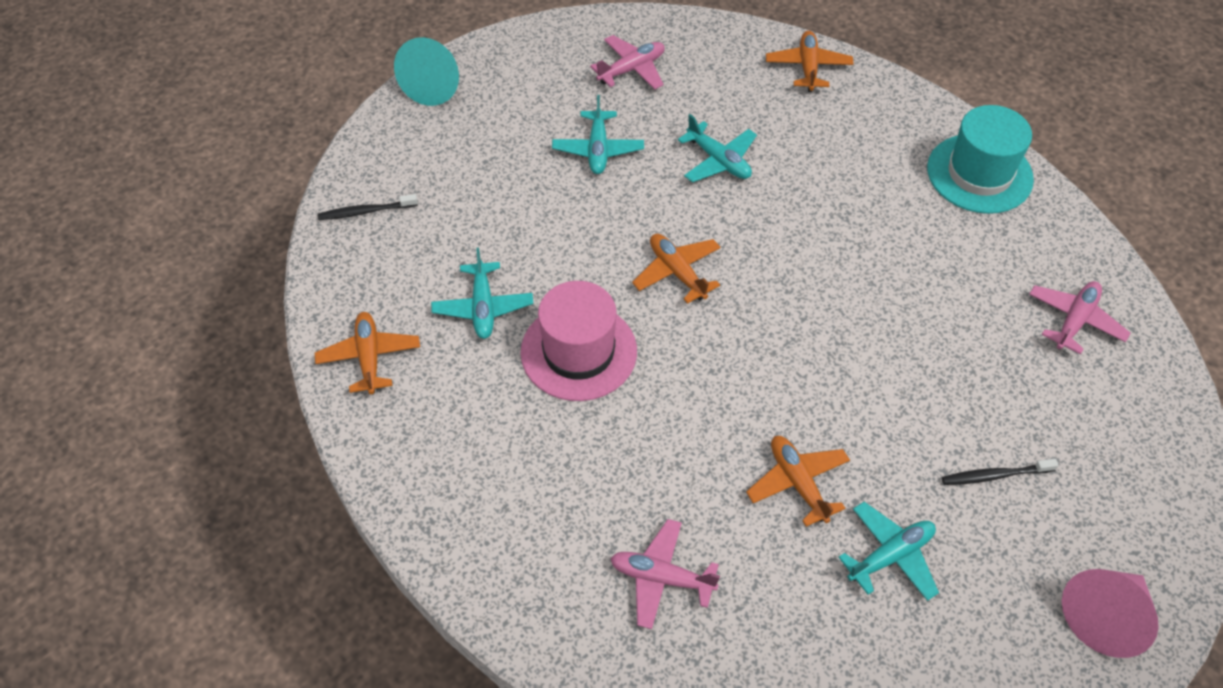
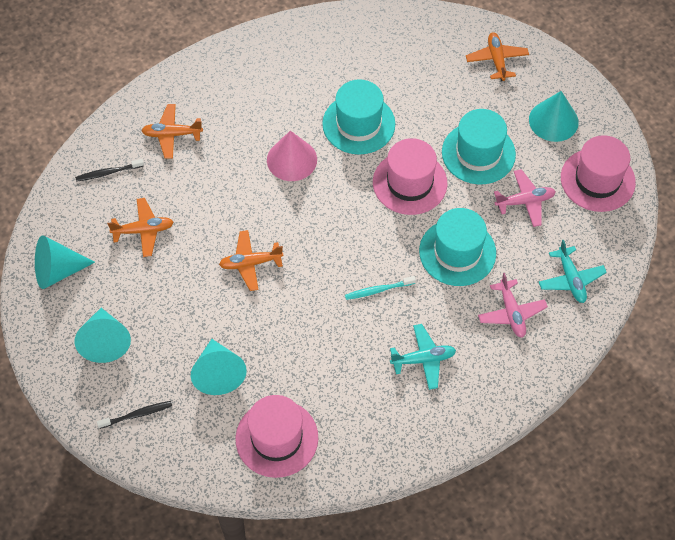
pink hat: 1 -> 3
pink plane: 3 -> 2
turquoise cone: 1 -> 4
turquoise hat: 1 -> 3
turquoise plane: 4 -> 2
turquoise toothbrush: 0 -> 1

